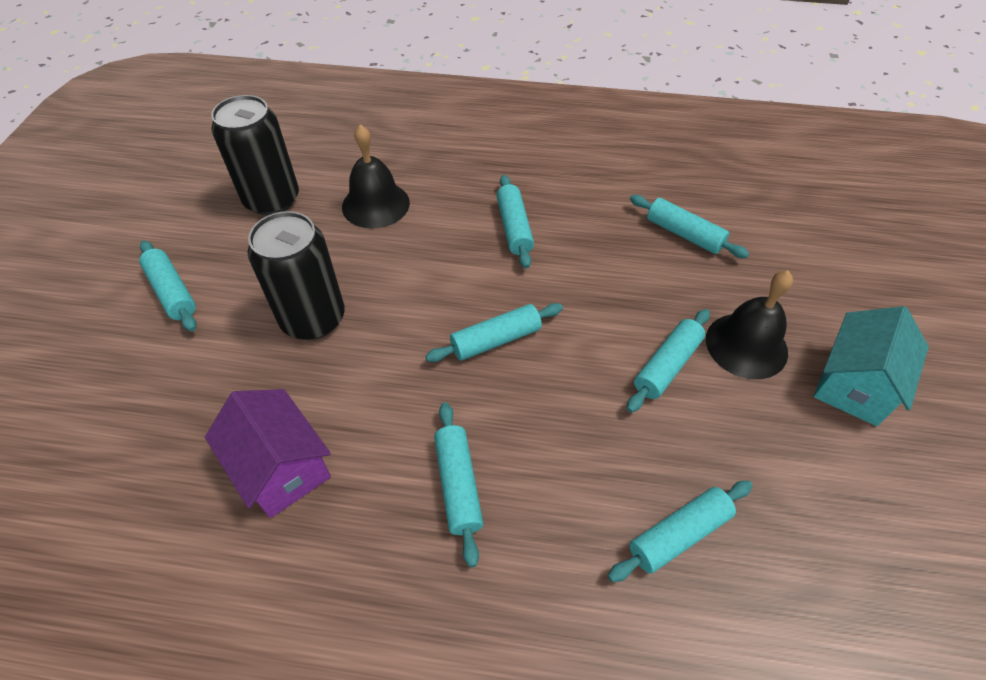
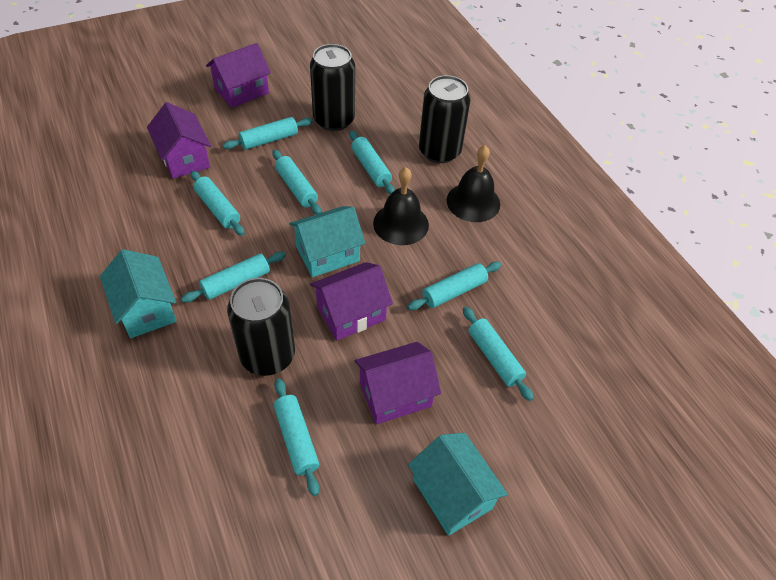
black can: 2 -> 3
purple house: 1 -> 4
turquoise house: 1 -> 3
turquoise rolling pin: 7 -> 8

